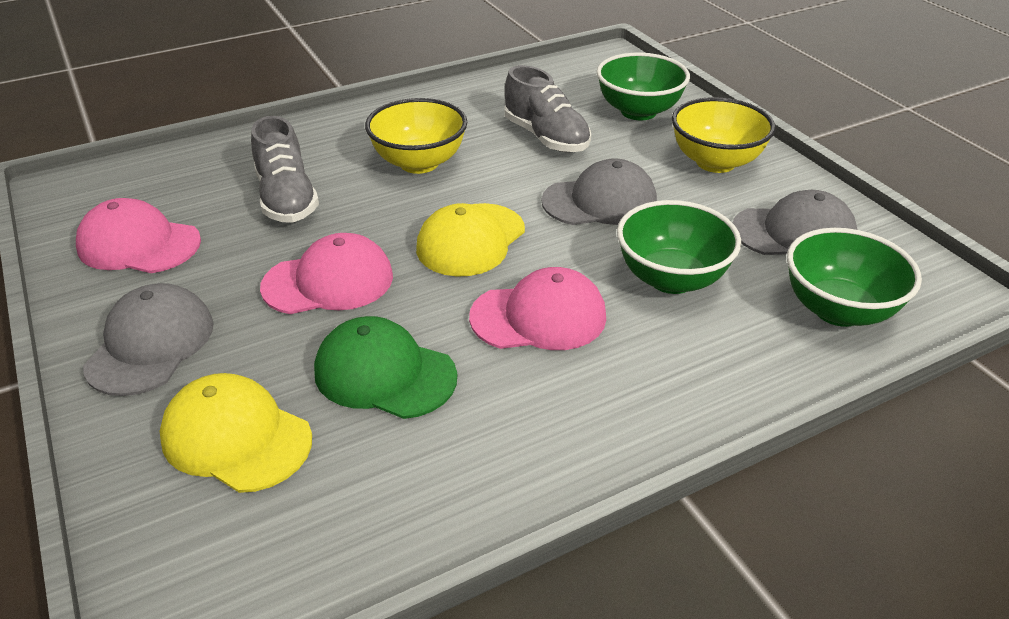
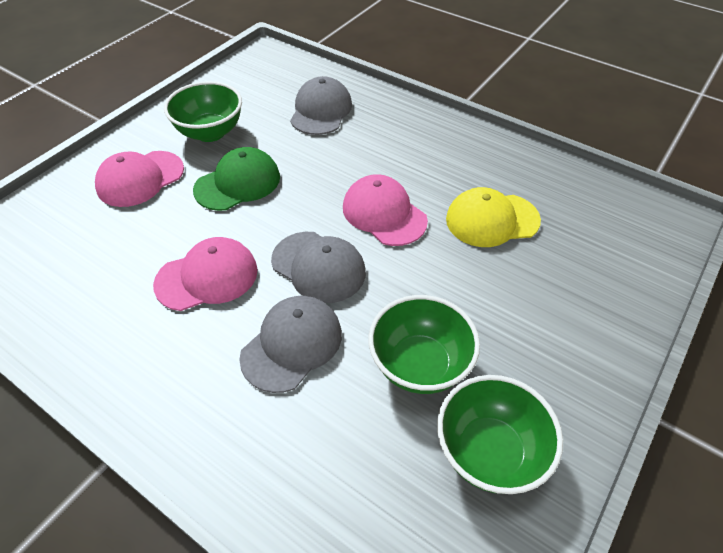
grey shoe: 2 -> 0
yellow bowl: 2 -> 0
yellow cap: 2 -> 1

